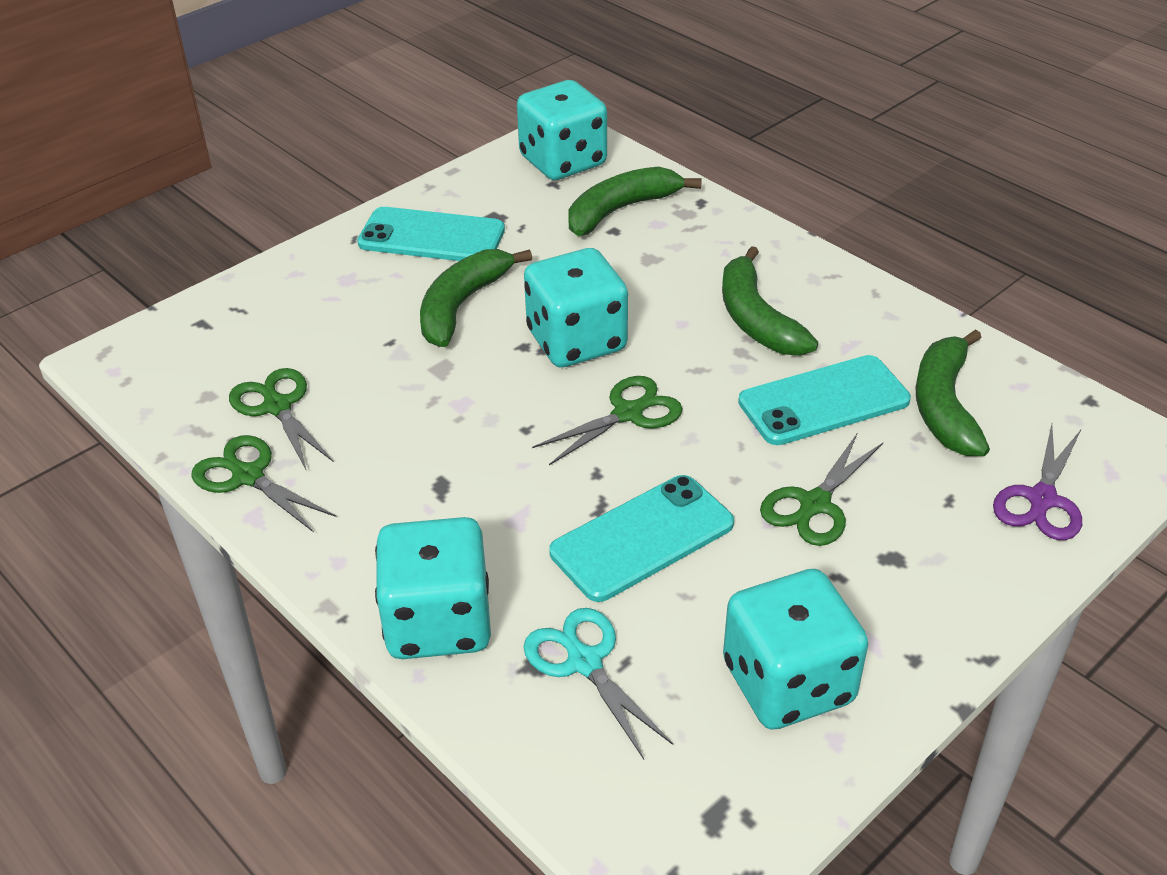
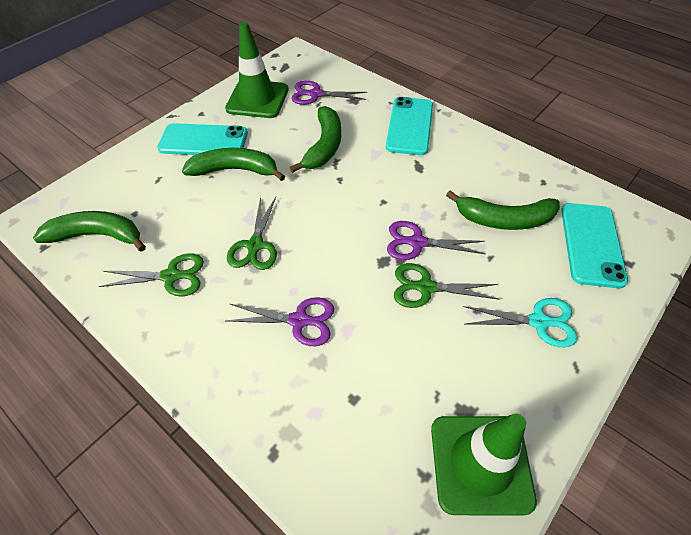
green scissors: 4 -> 3
green traffic cone: 0 -> 2
purple scissors: 1 -> 3
turquoise dice: 4 -> 0

